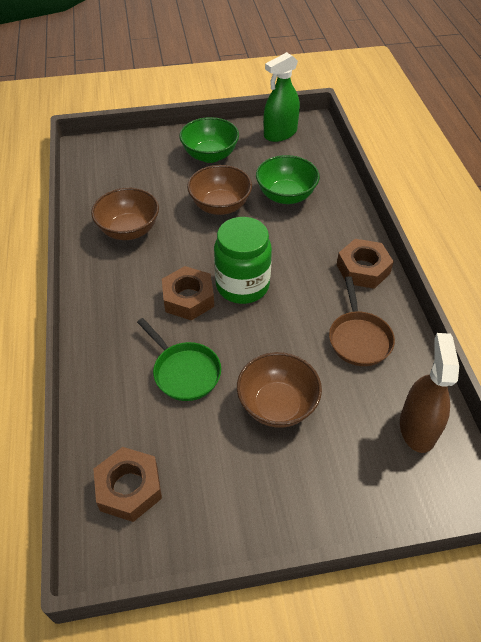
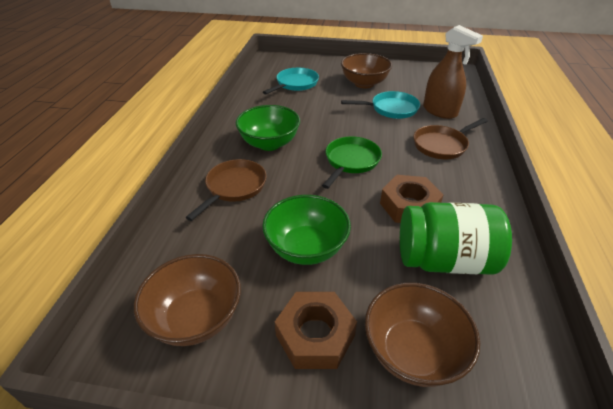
brown nut: 3 -> 2
brown pan: 1 -> 2
green spray bottle: 1 -> 0
turquoise pan: 0 -> 2

